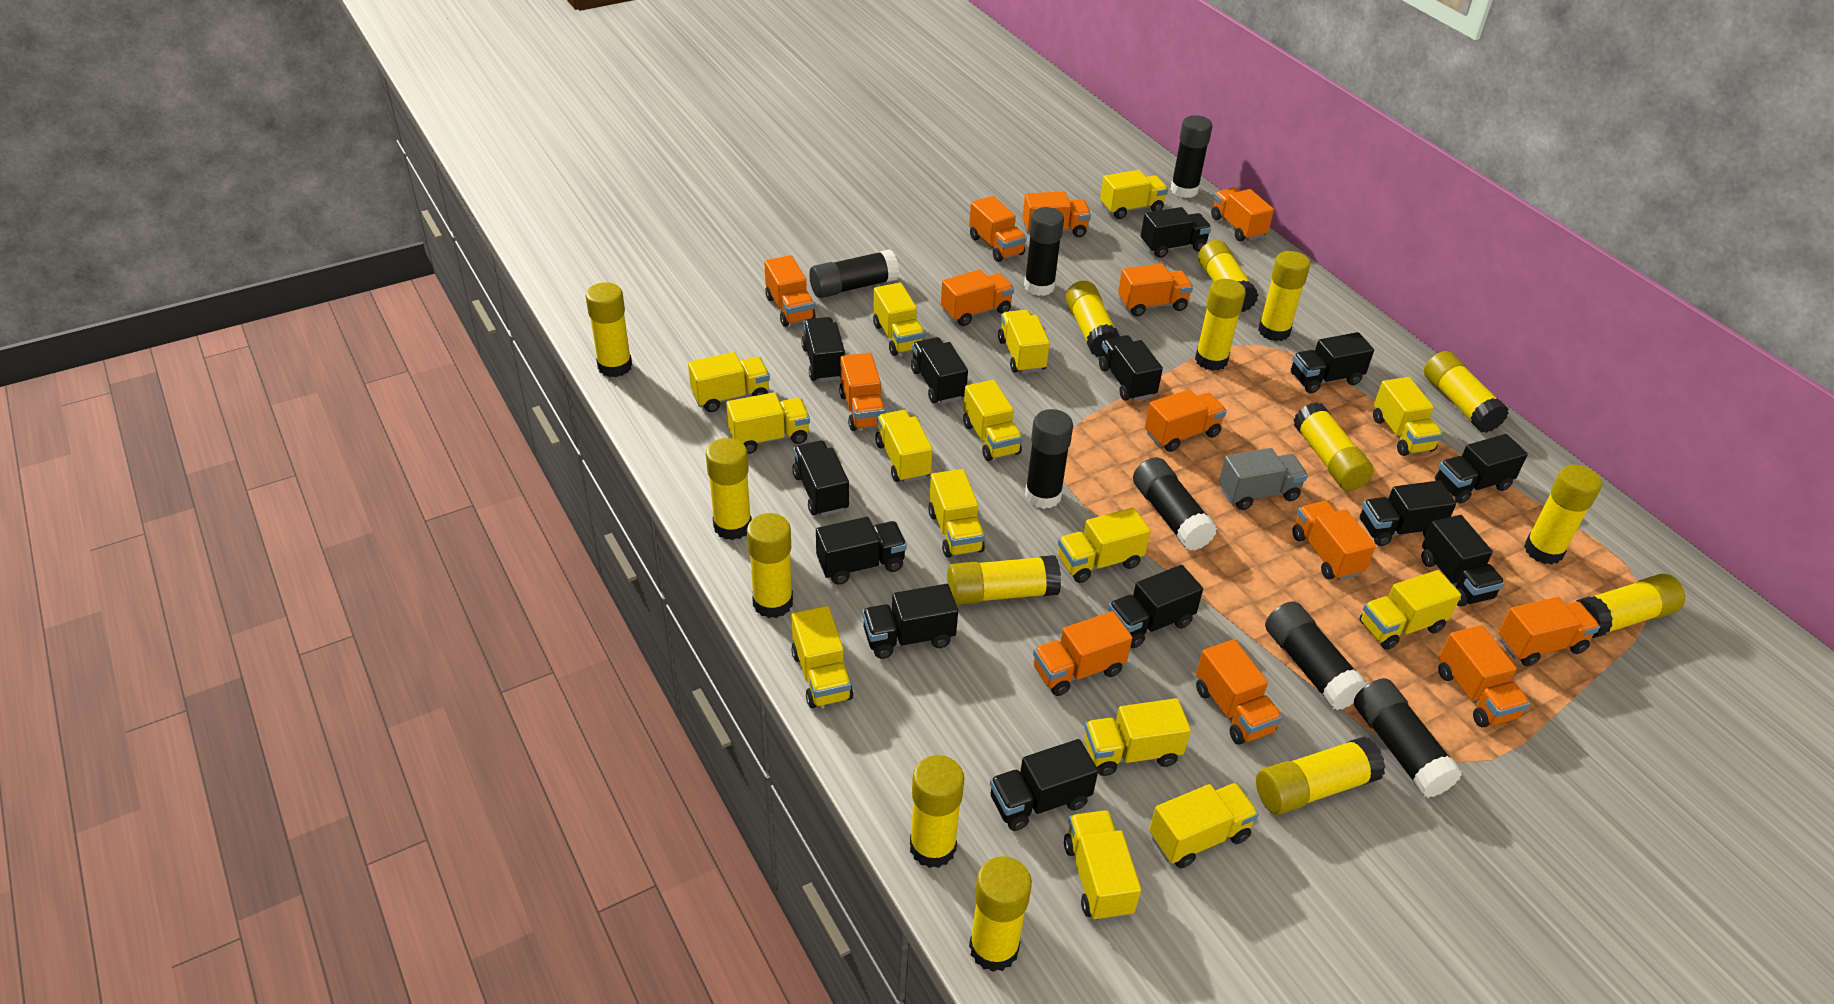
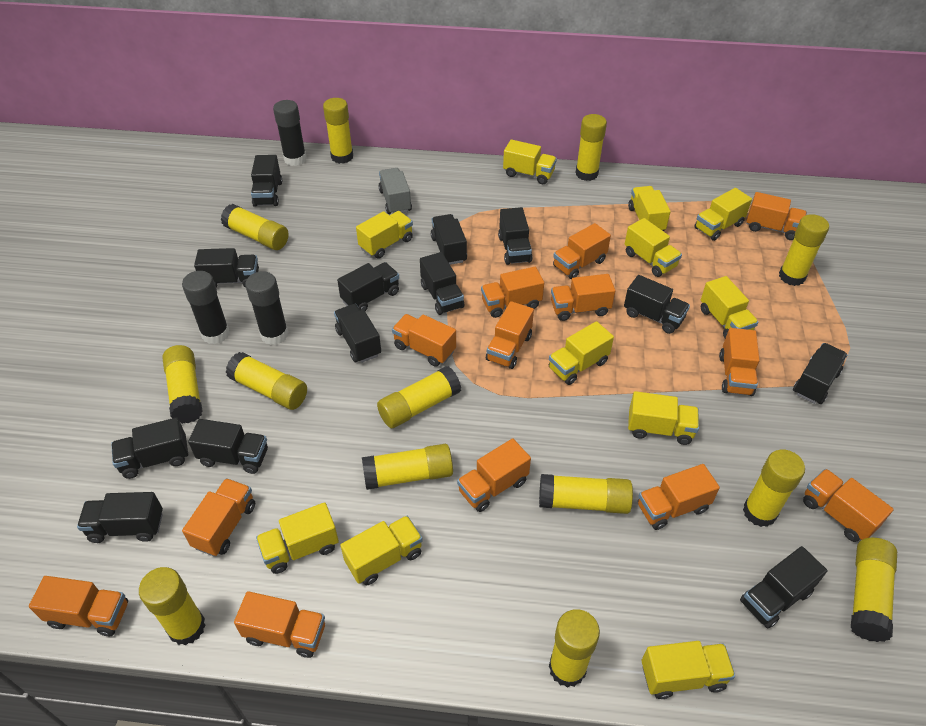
black glue stick: 7 -> 3
yellow glue stick: 15 -> 13
yellow truck: 15 -> 11

